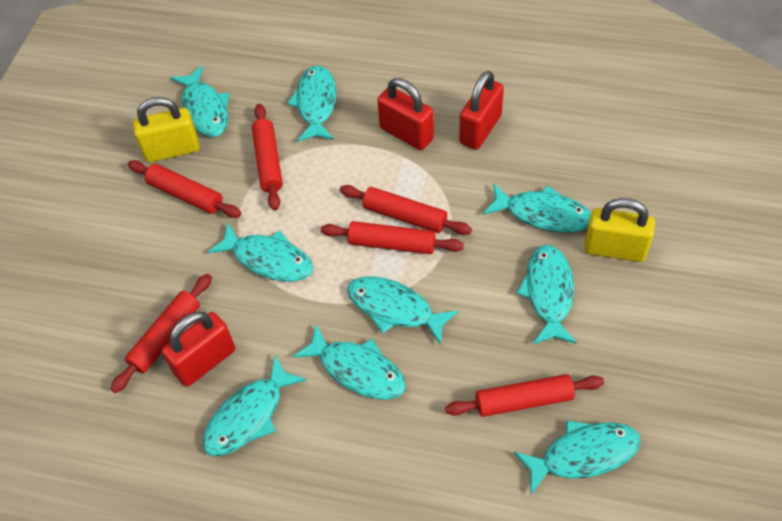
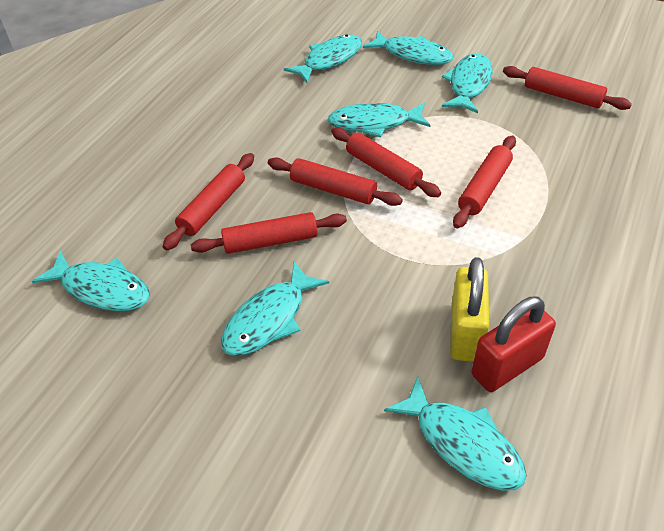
red padlock: 3 -> 1
turquoise fish: 9 -> 7
yellow padlock: 2 -> 1

